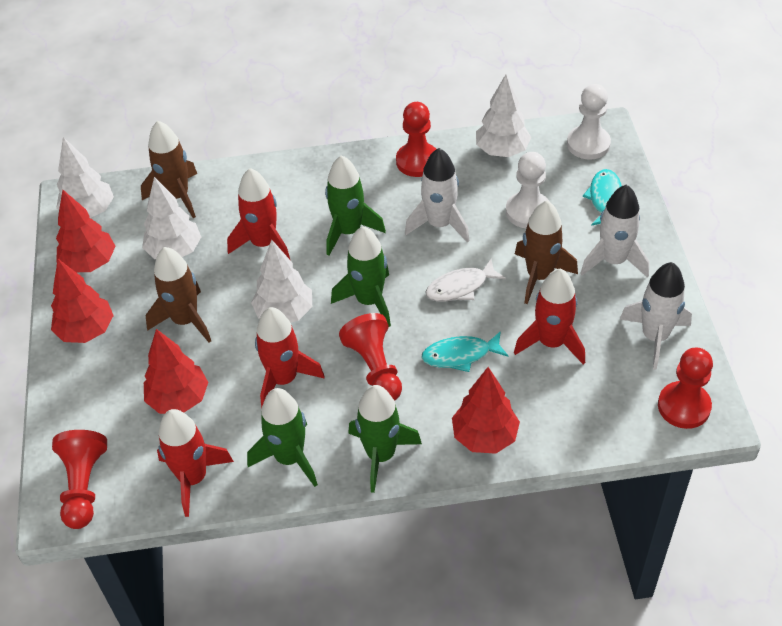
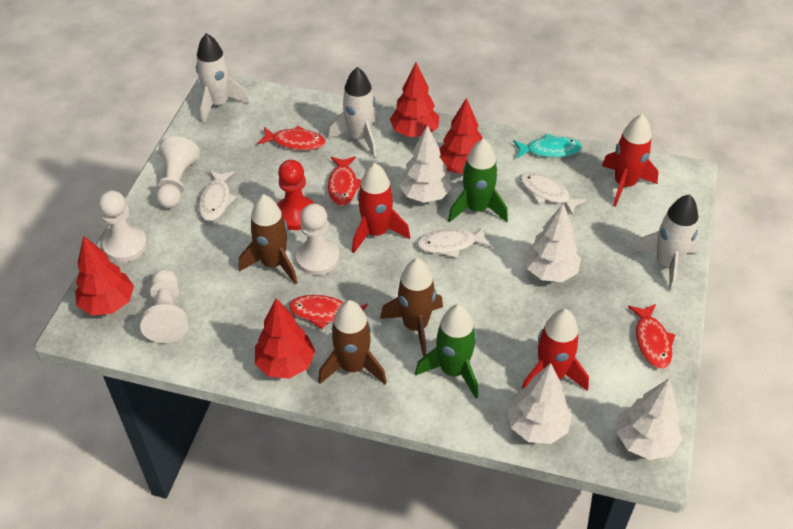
green rocket: 4 -> 2
red fish: 0 -> 4
red pawn: 4 -> 1
red rocket: 4 -> 3
turquoise fish: 2 -> 1
white fish: 1 -> 3
white pawn: 2 -> 4

